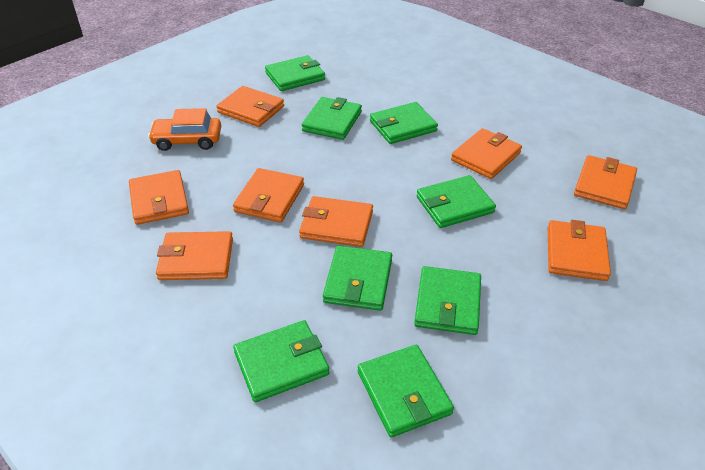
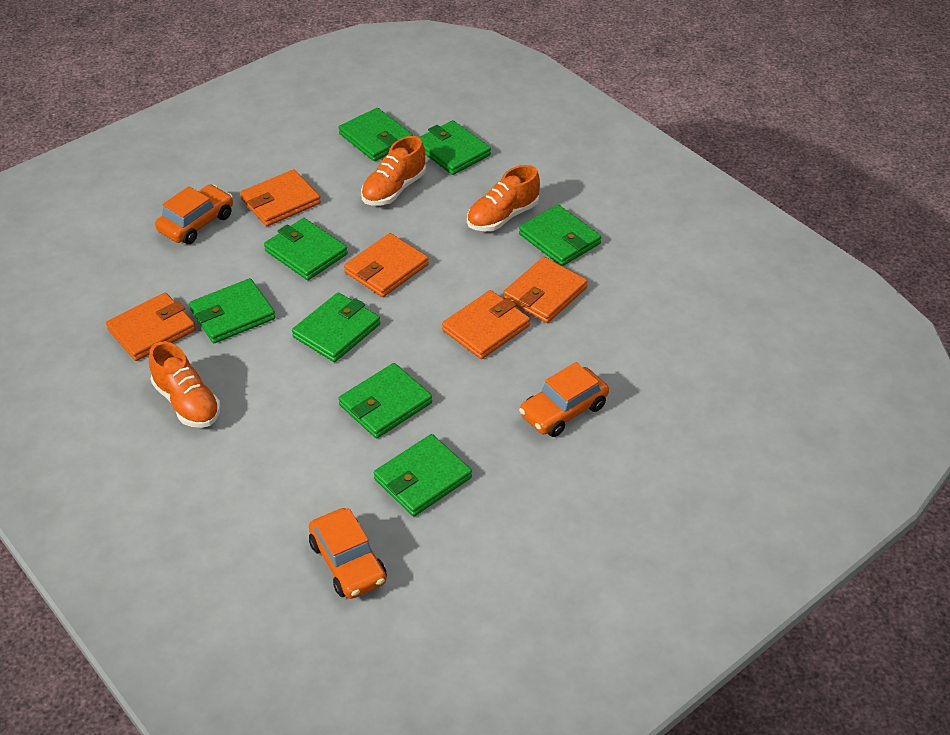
orange car: 1 -> 3
orange shoe: 0 -> 3
orange wallet: 8 -> 5

